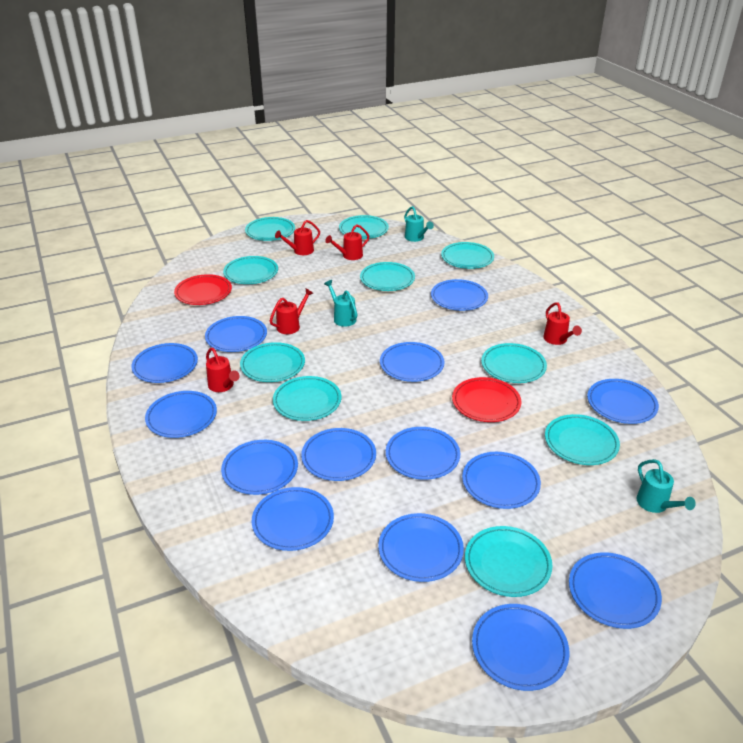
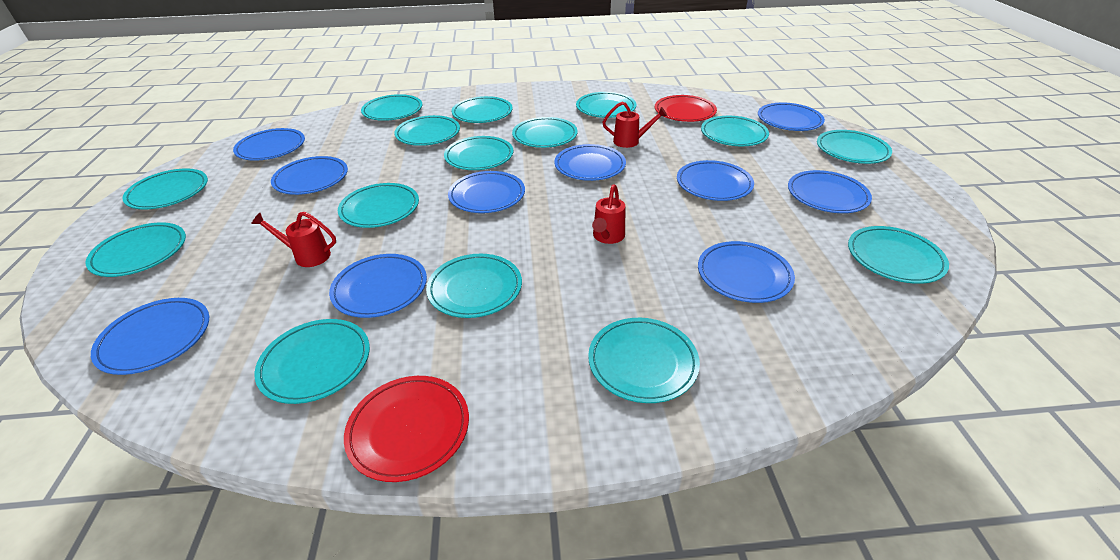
blue plate: 14 -> 10
red watering can: 5 -> 3
turquoise plate: 10 -> 15
turquoise watering can: 3 -> 0

